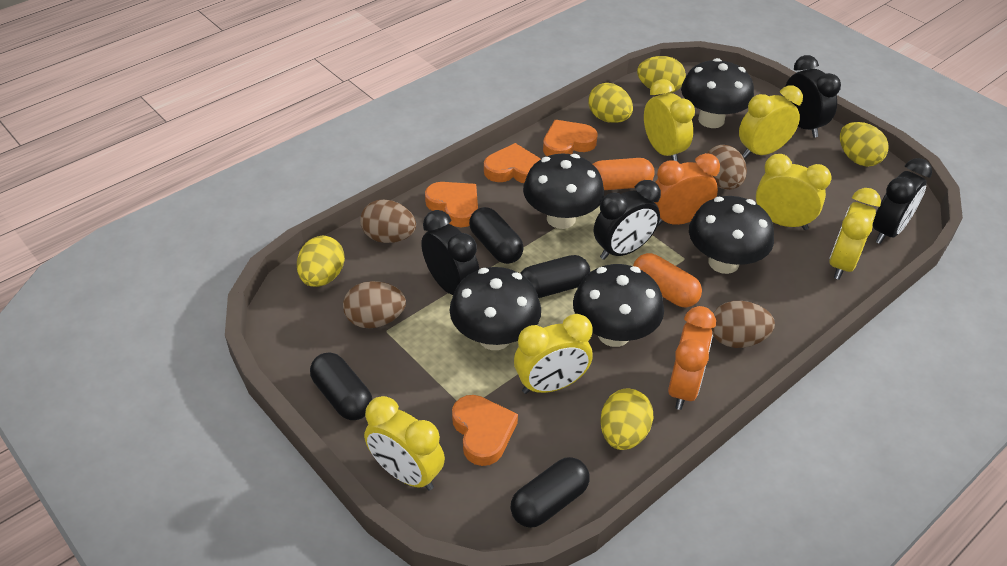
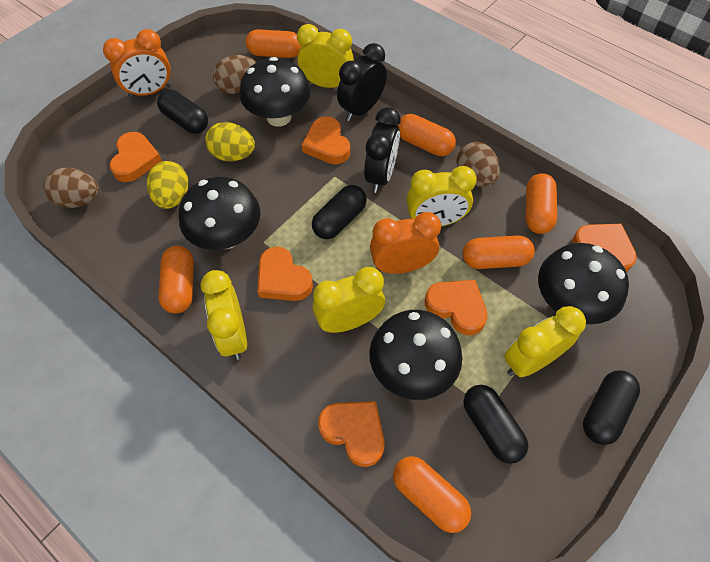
black clock: 4 -> 2
black mushroom: 5 -> 4
brown egg: 4 -> 3
orange capsule: 2 -> 6
orange heart: 4 -> 6
yellow clock: 6 -> 5
yellow egg: 5 -> 2

